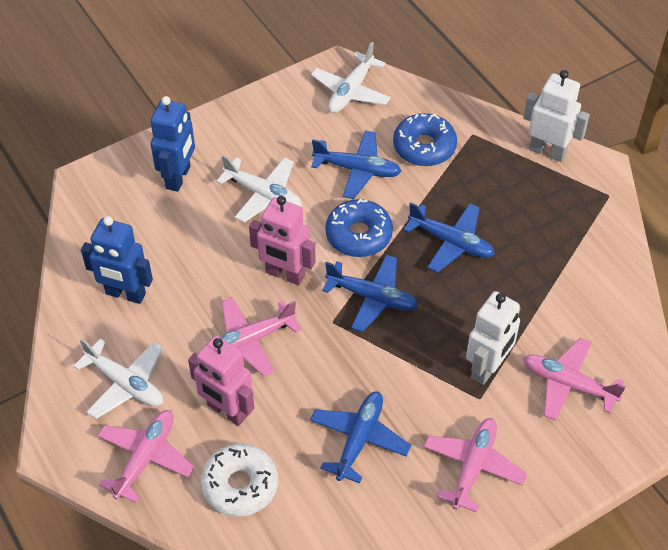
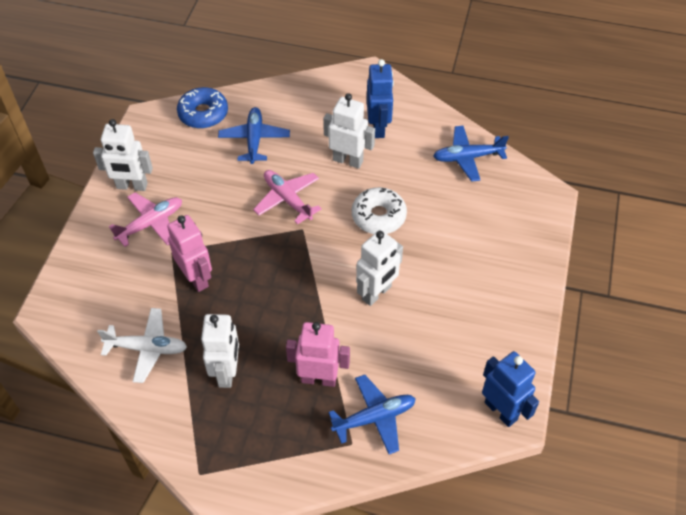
blue donut: 2 -> 1
blue plane: 4 -> 3
pink plane: 4 -> 2
white plane: 3 -> 1
white robot: 2 -> 4

